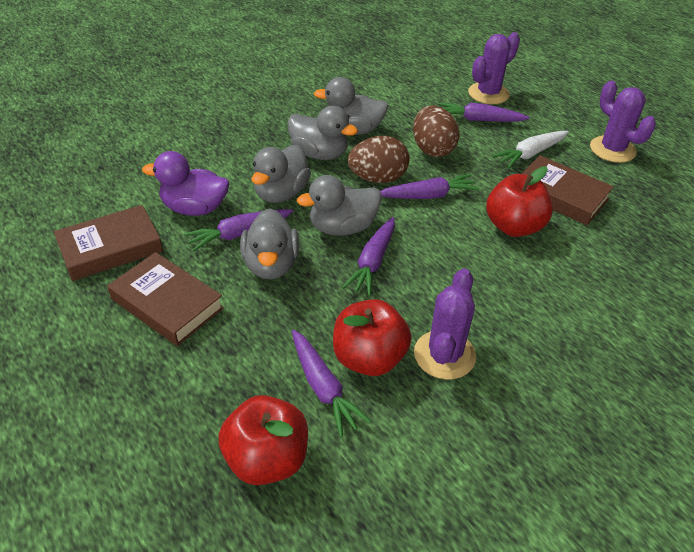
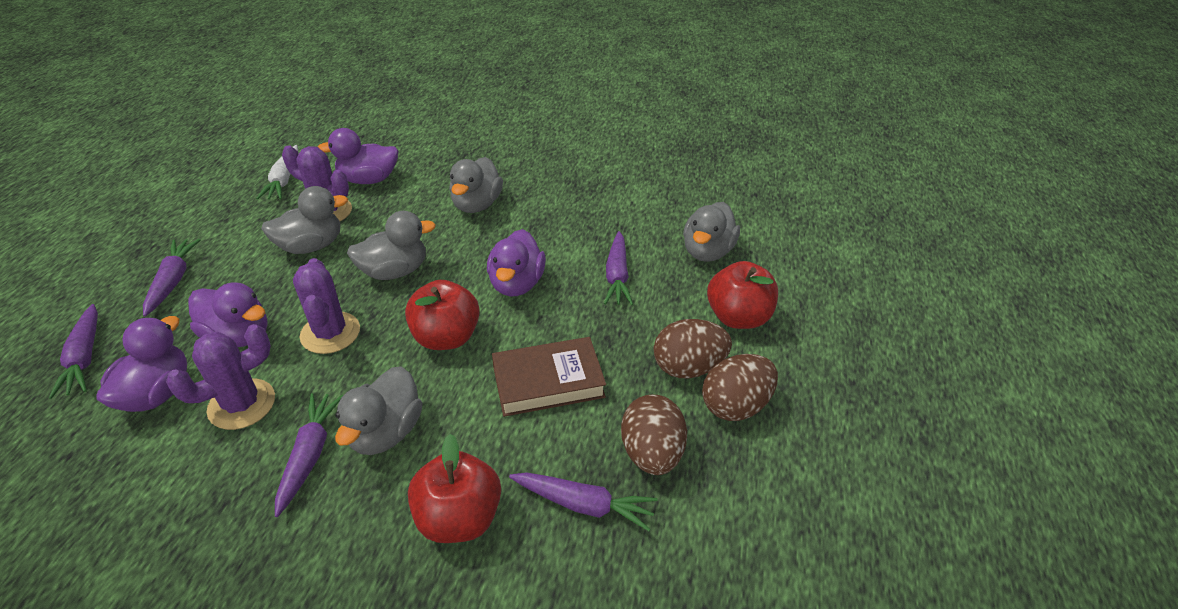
brown book: 3 -> 1
brown egg: 2 -> 3
purple duck: 1 -> 4

